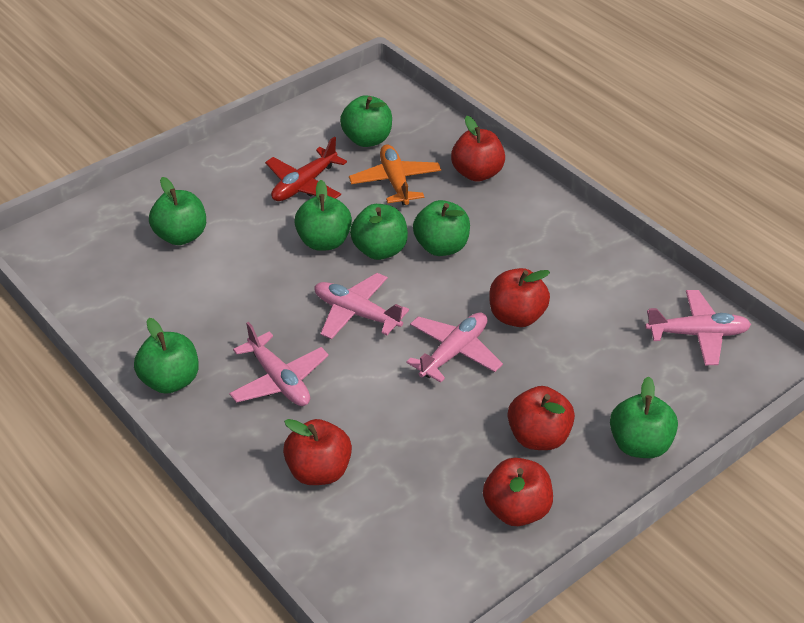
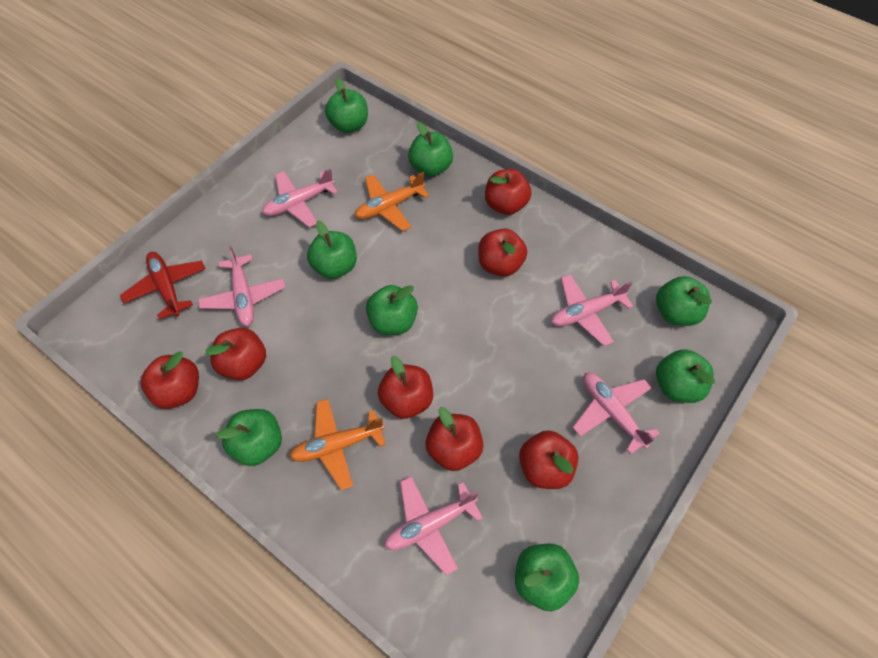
green apple: 7 -> 8
orange plane: 1 -> 2
pink plane: 4 -> 5
red apple: 5 -> 7

